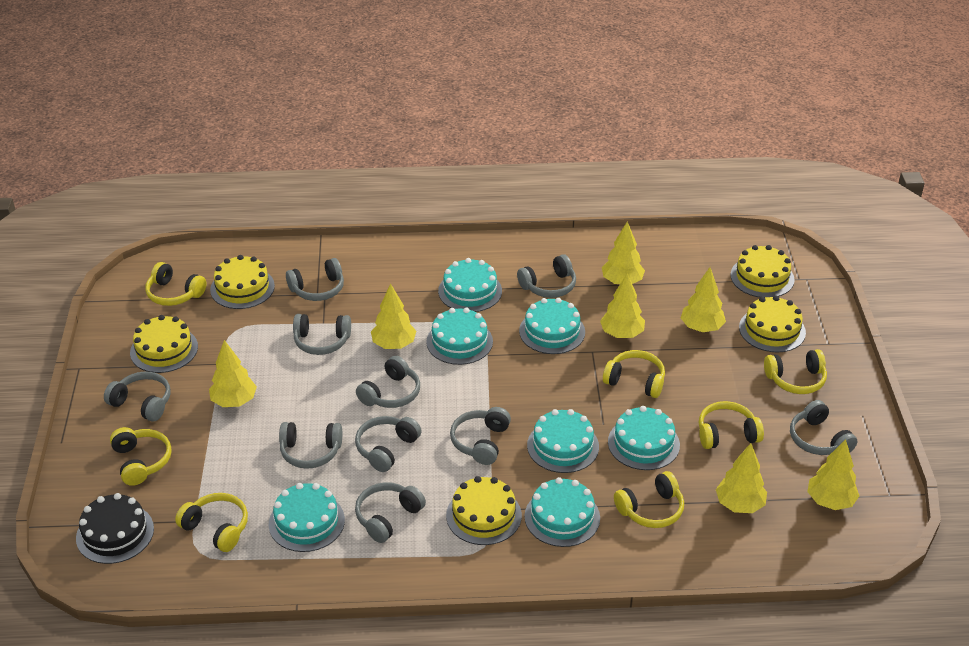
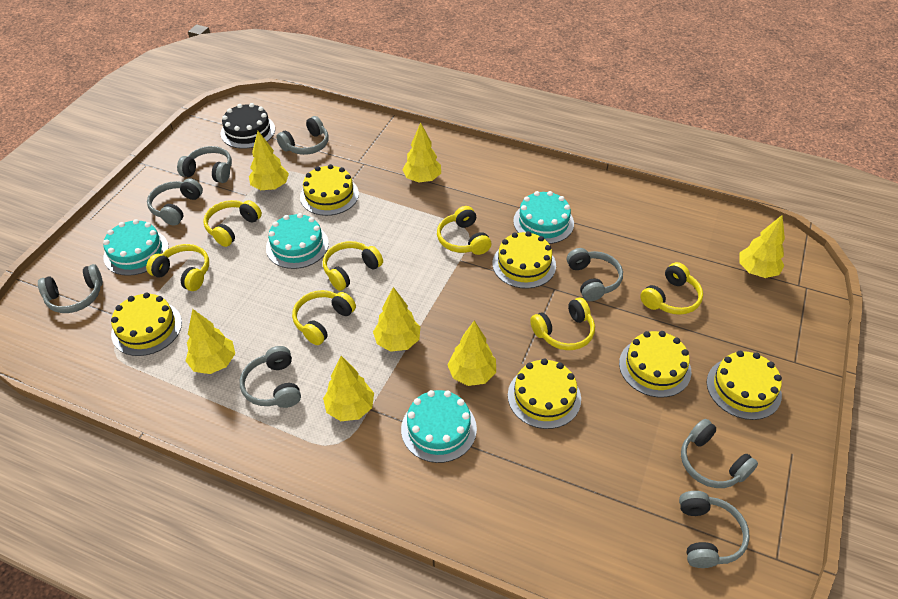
grey headphones: 10 -> 8
turquoise cake: 7 -> 4
yellow cake: 5 -> 6

